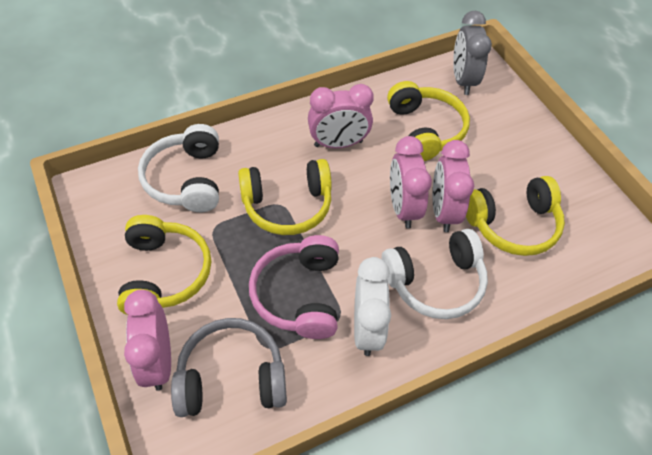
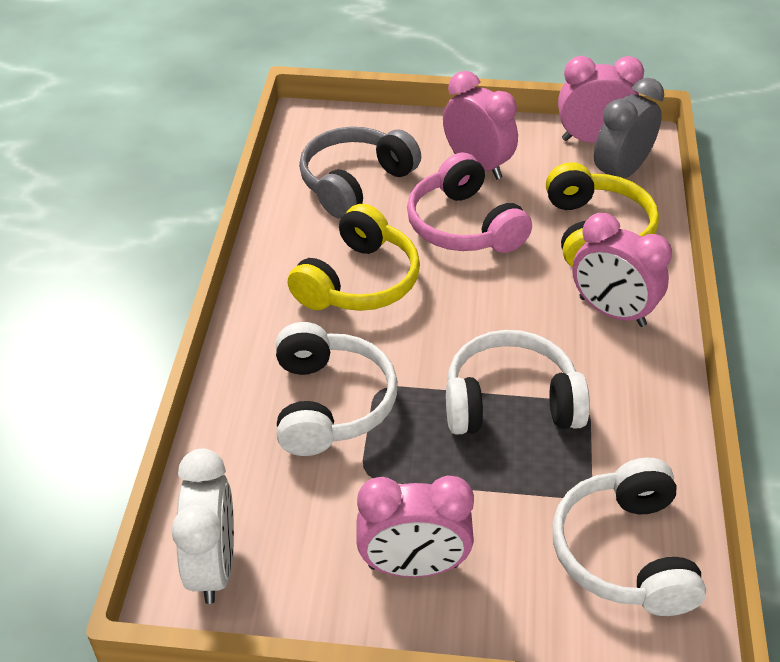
white headphones: 2 -> 3
yellow headphones: 4 -> 2

